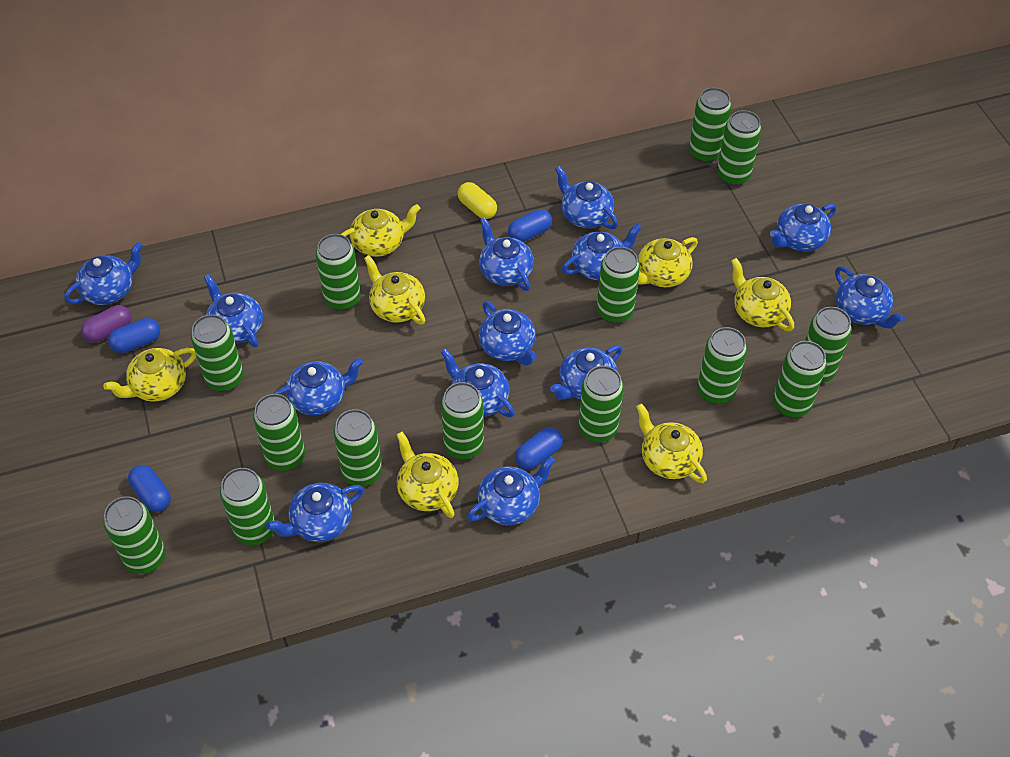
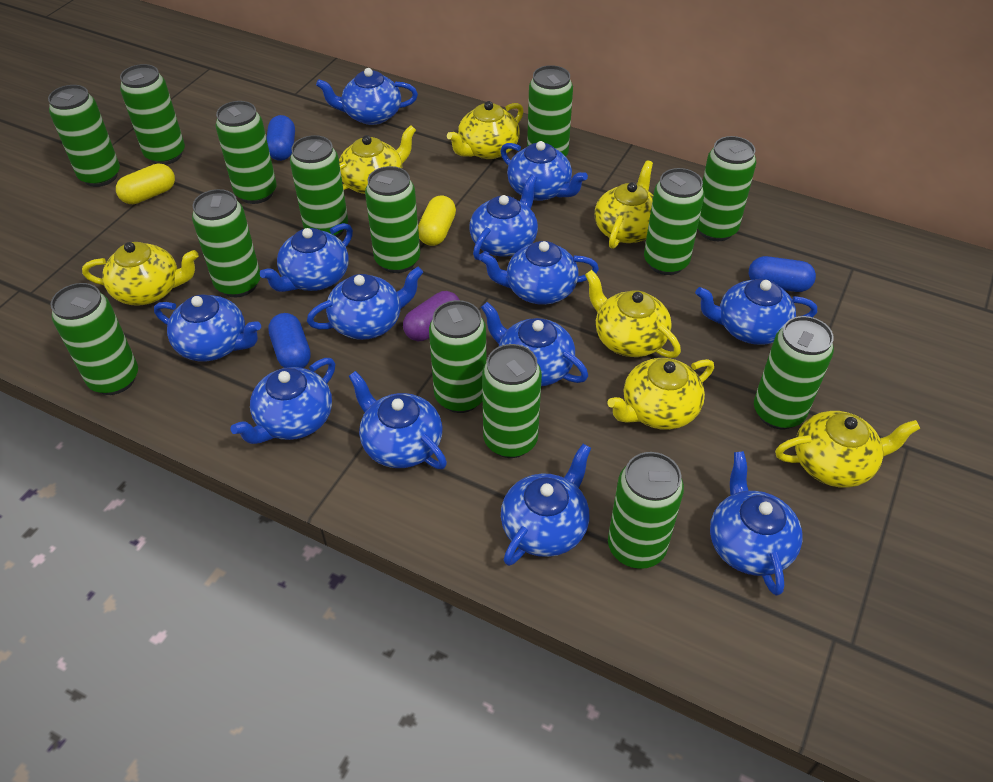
blue capsule: 4 -> 3
yellow capsule: 1 -> 2

